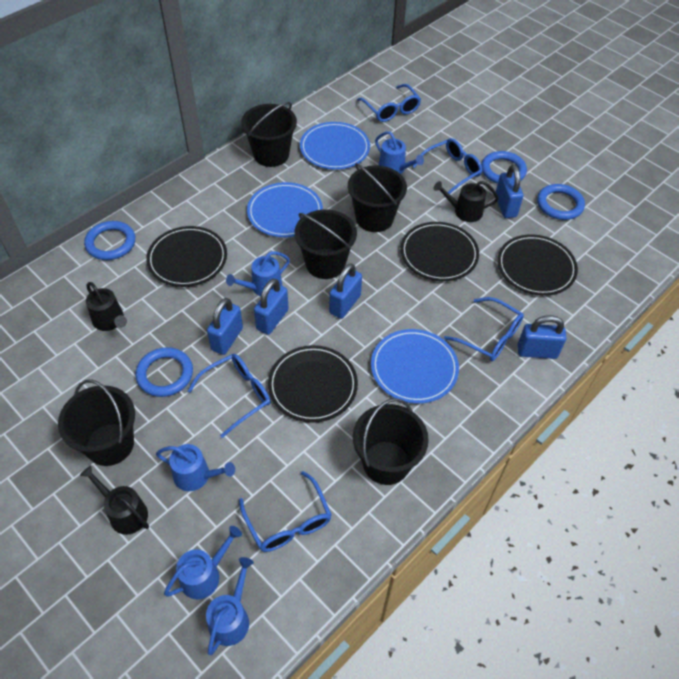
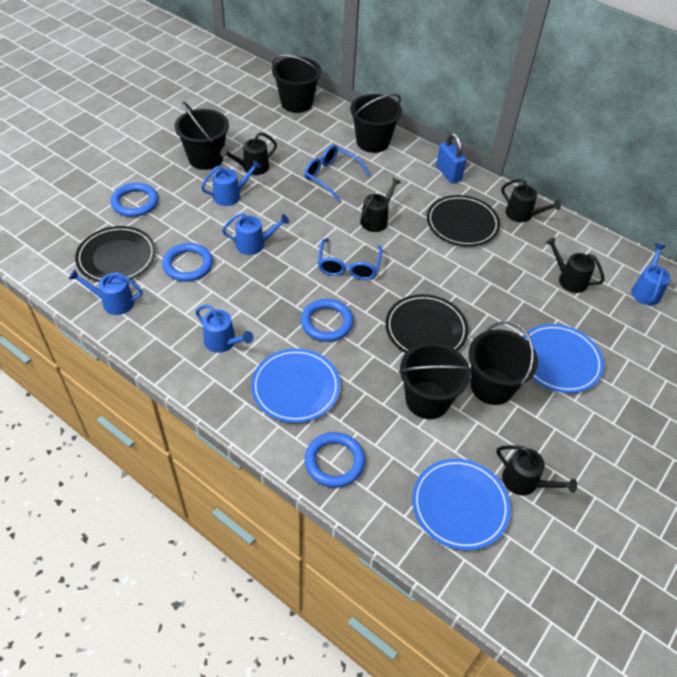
black plate: 4 -> 3
black watering can: 3 -> 5
blue glasses: 5 -> 2
blue padlock: 5 -> 1

